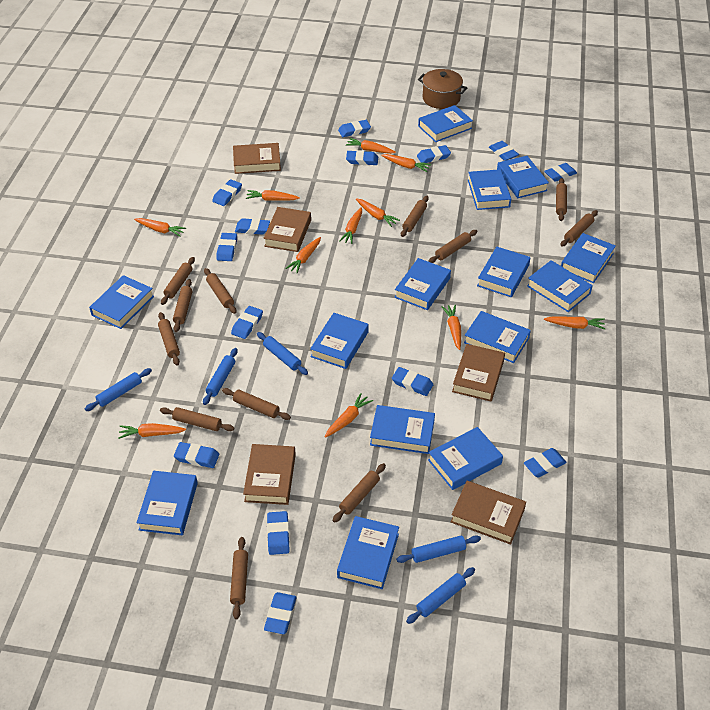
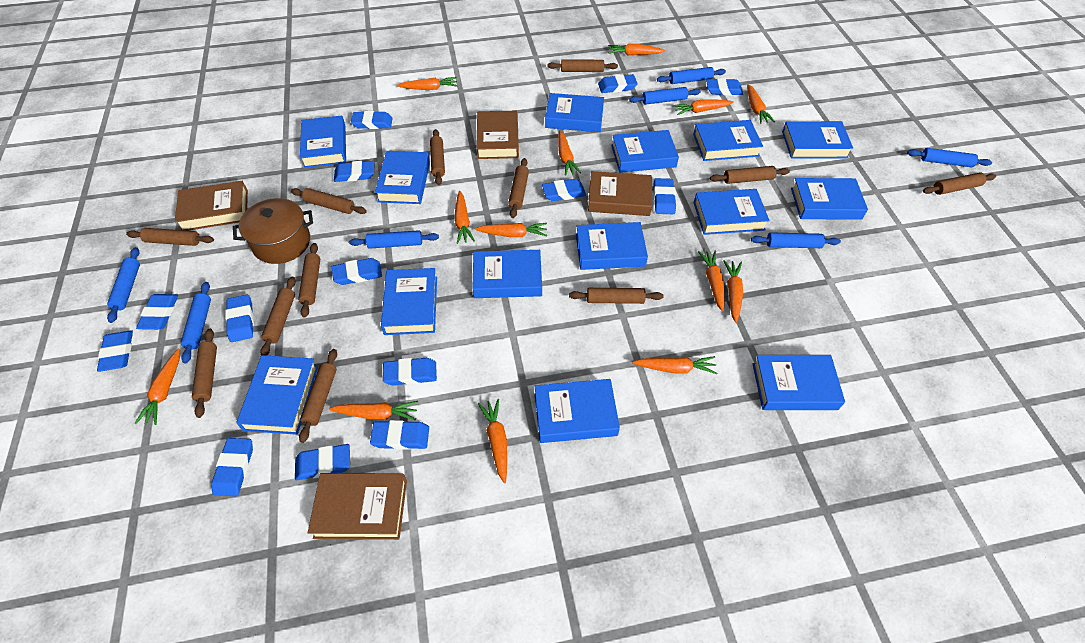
blue rolling pin: 5 -> 7
brown book: 5 -> 4
orange carrot: 11 -> 13

